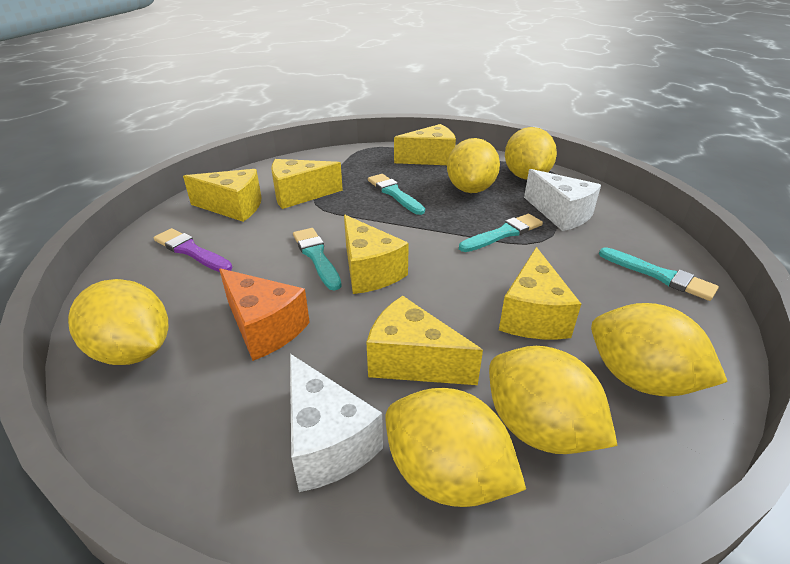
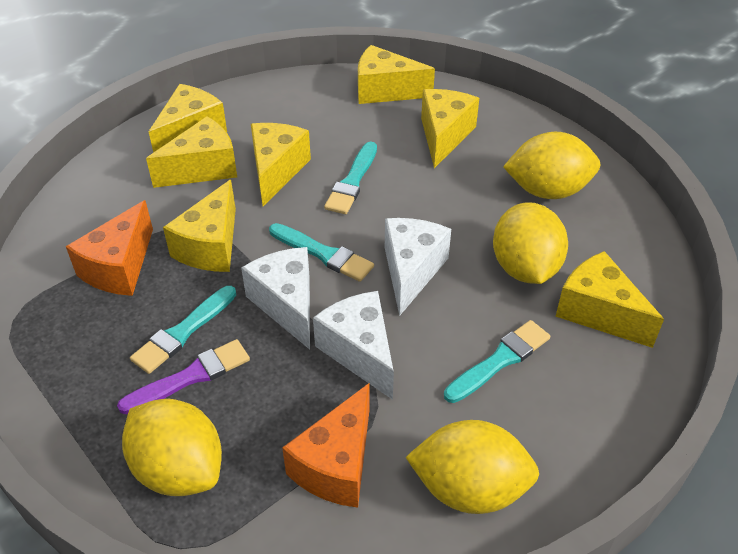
orange cheese: 1 -> 2
white cheese: 2 -> 3
yellow cheese: 6 -> 7
yellow lemon: 6 -> 4

